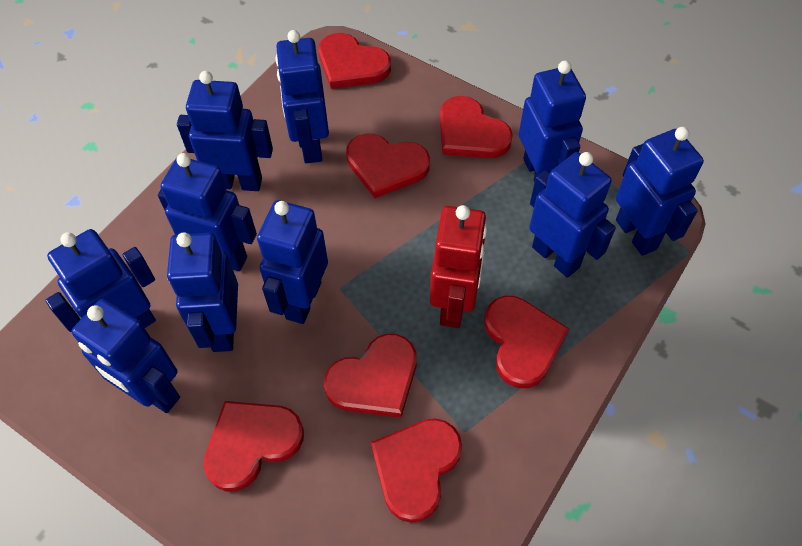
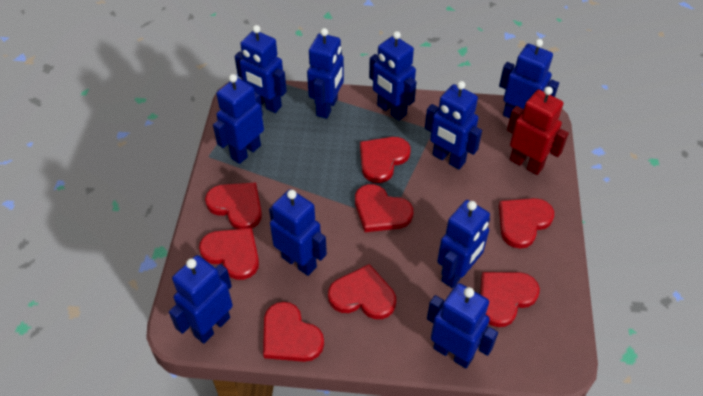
red heart: 7 -> 8

